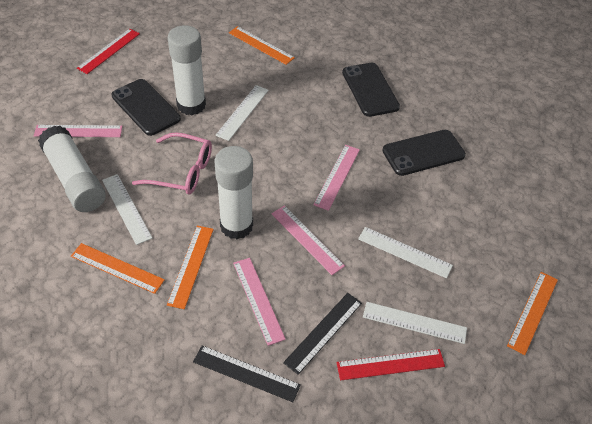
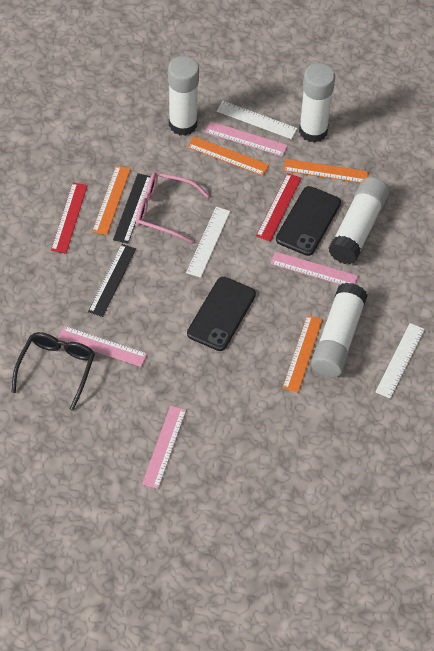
black glasses: 0 -> 1
black phone: 3 -> 2
white glue stick: 3 -> 4
white ruler: 4 -> 3

